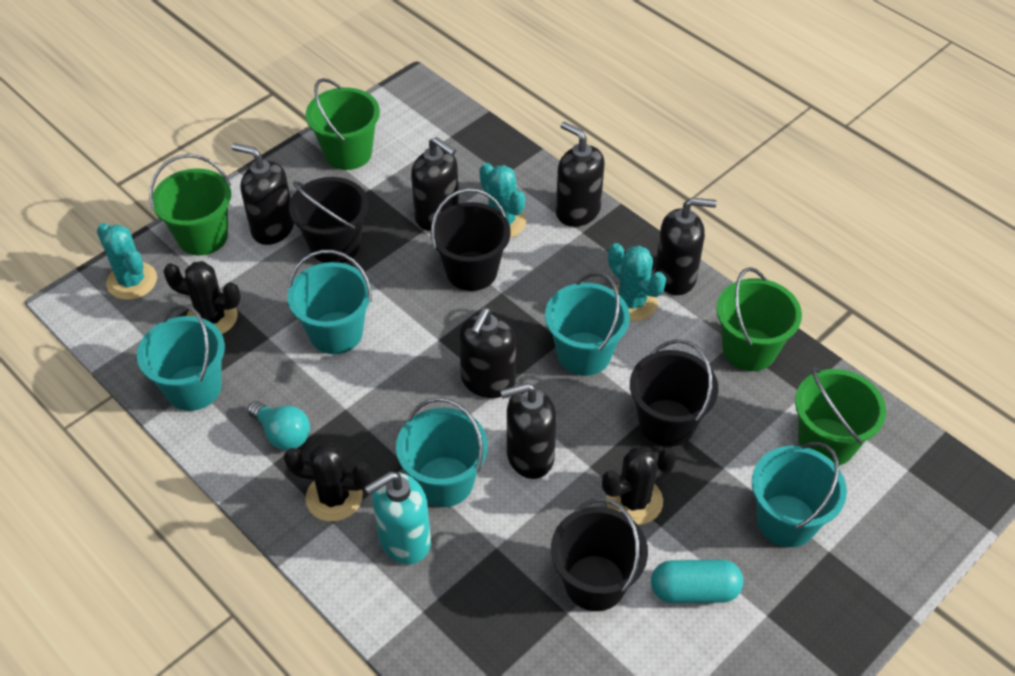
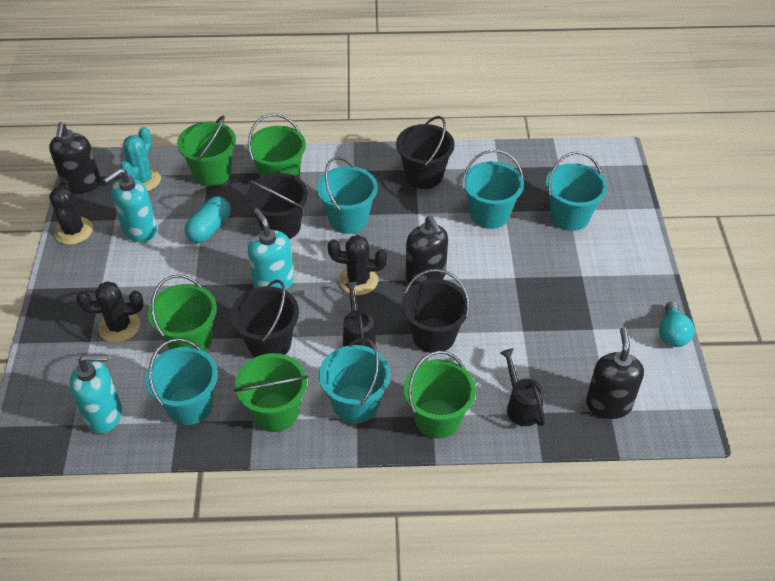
black soap dispenser: 6 -> 3
black watering can: 0 -> 2
green bucket: 4 -> 5
turquoise cactus: 3 -> 1
turquoise soap dispenser: 1 -> 3

